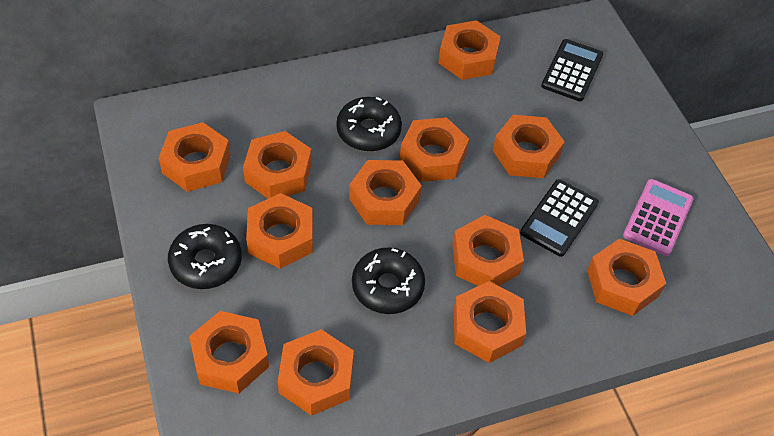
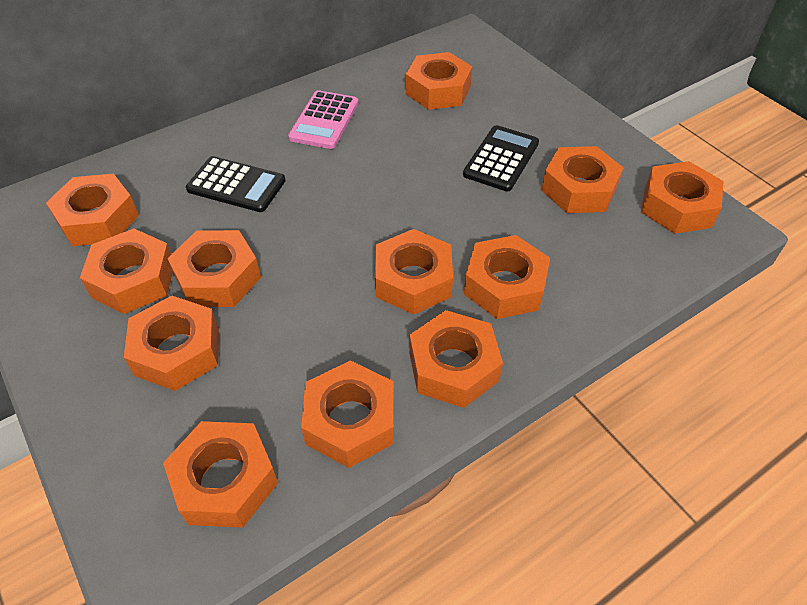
black donut: 3 -> 0

